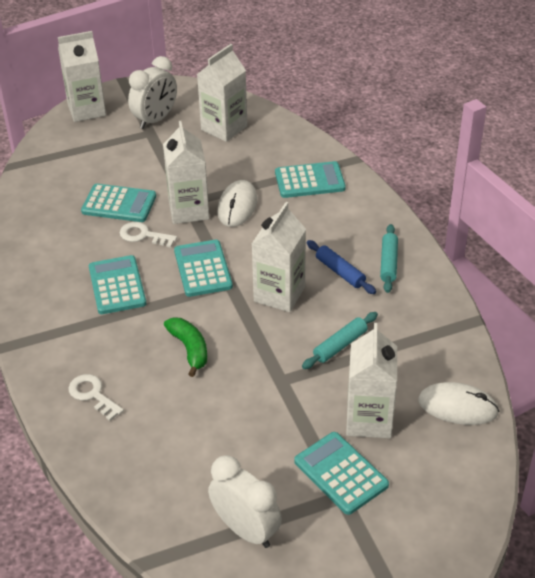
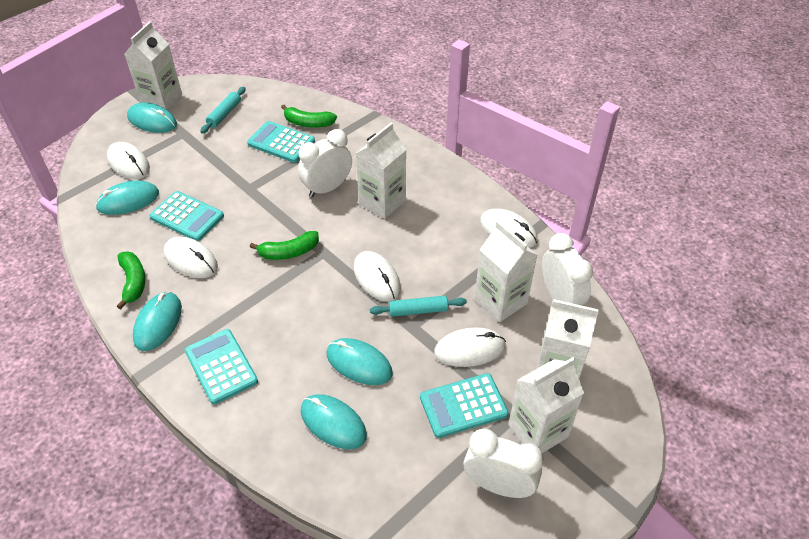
blue rolling pin: 1 -> 0
green banana: 1 -> 3
turquoise calculator: 5 -> 4
turquoise mouse: 0 -> 5
white clock: 2 -> 3
white key: 2 -> 0
white mouse: 2 -> 5

